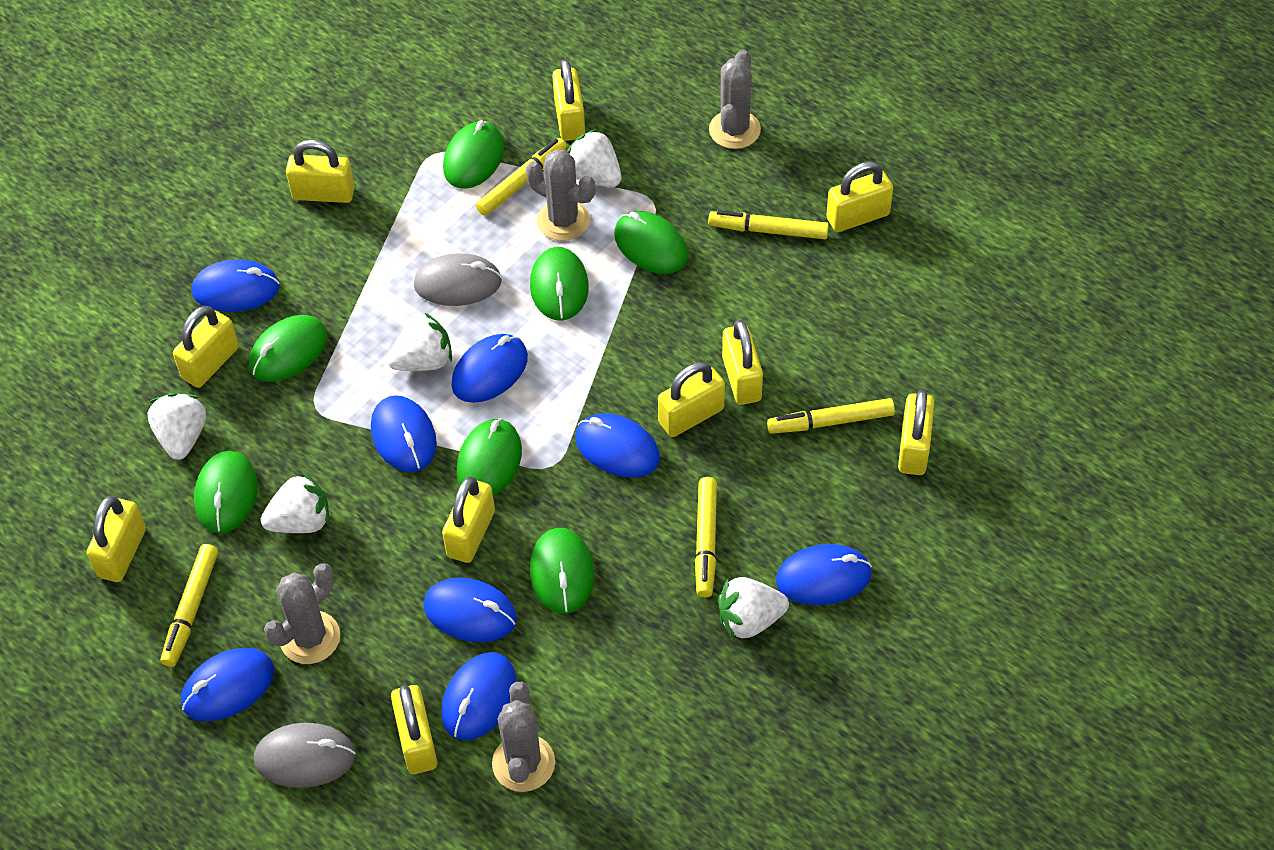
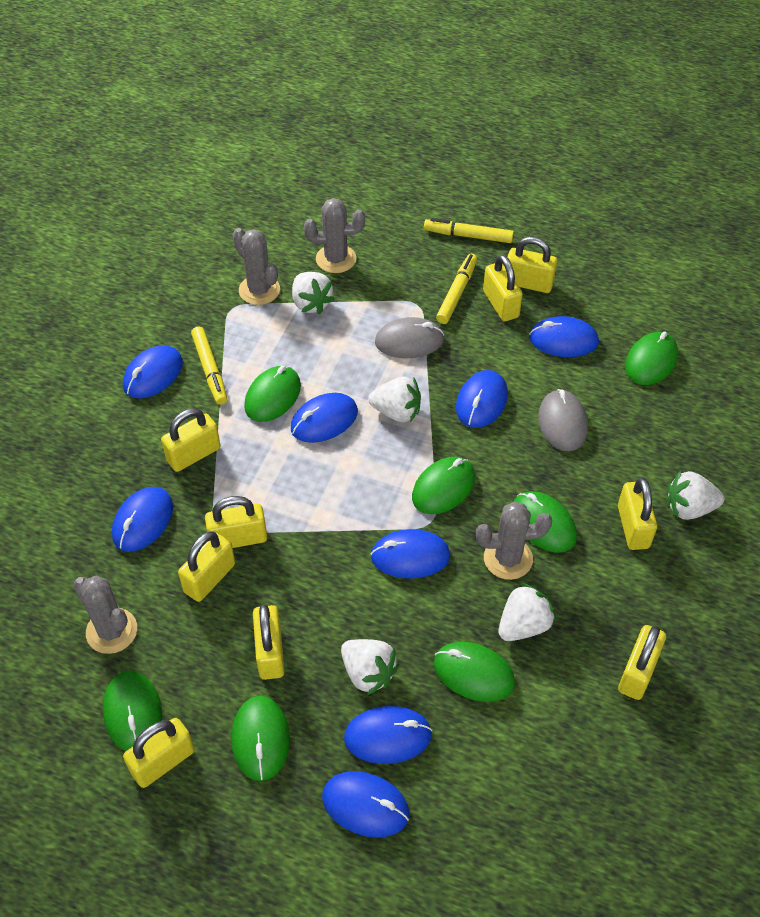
yellow marker: 5 -> 3
yellow padlock: 10 -> 9

